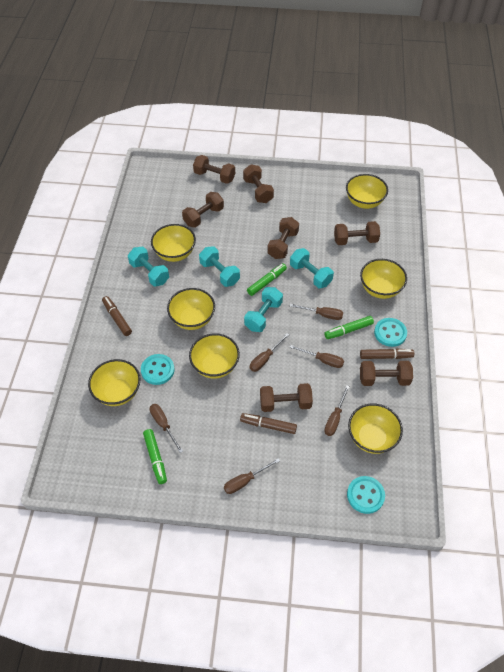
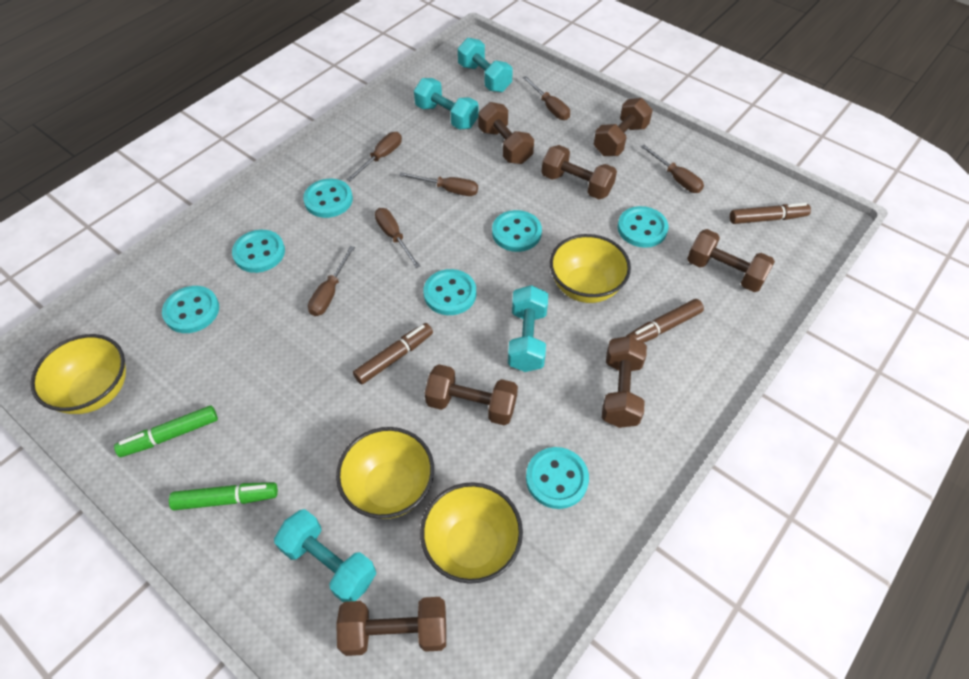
green marker: 3 -> 2
turquoise button: 3 -> 7
yellow bowl: 7 -> 4

